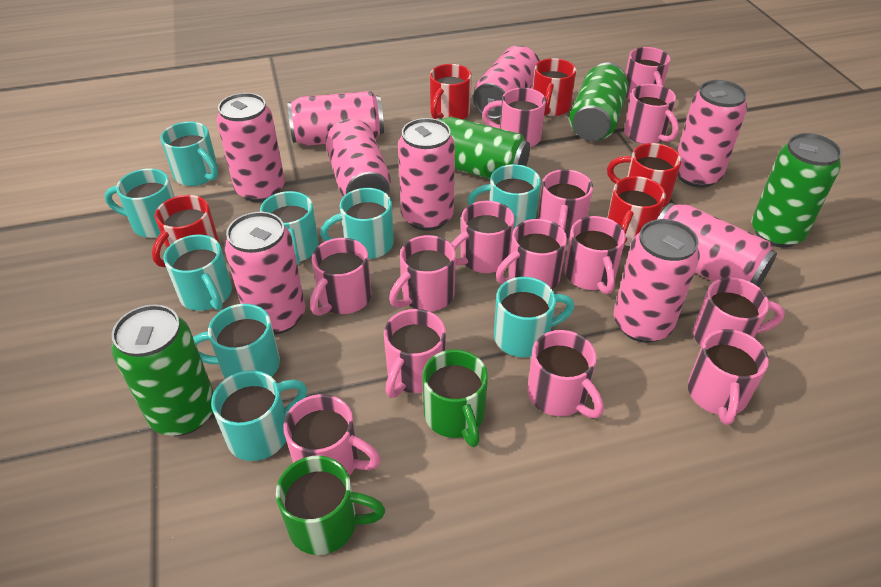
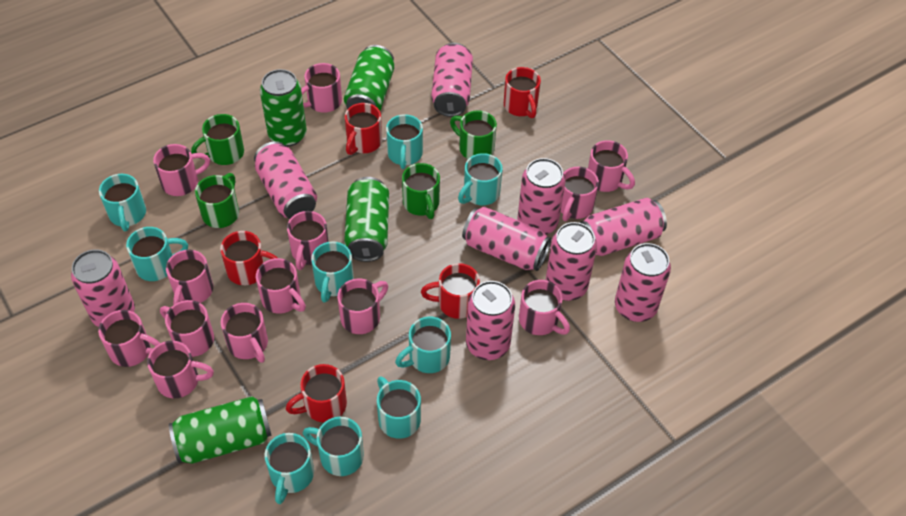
green mug: 2 -> 4
pink mug: 14 -> 13

